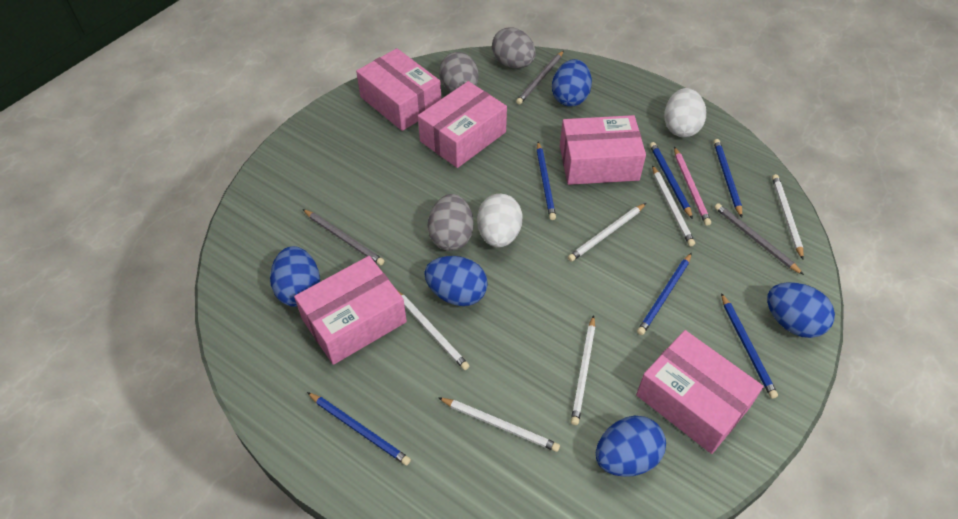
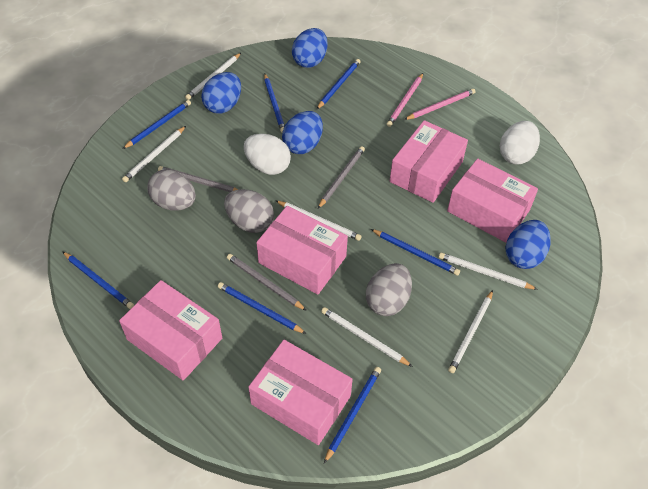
blue egg: 5 -> 4
blue pencil: 6 -> 7
pink pencil: 1 -> 2

